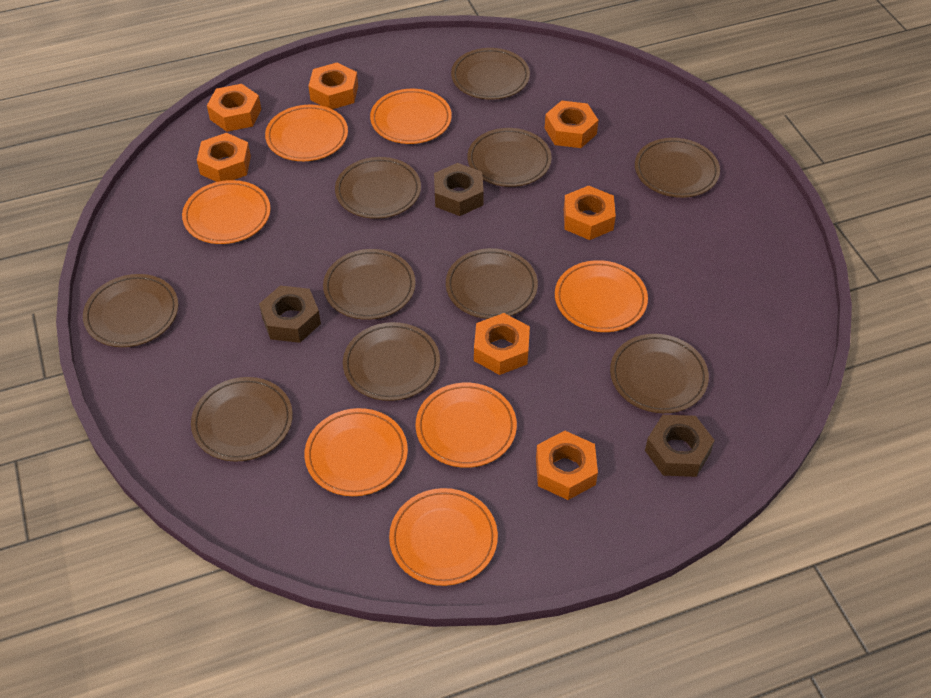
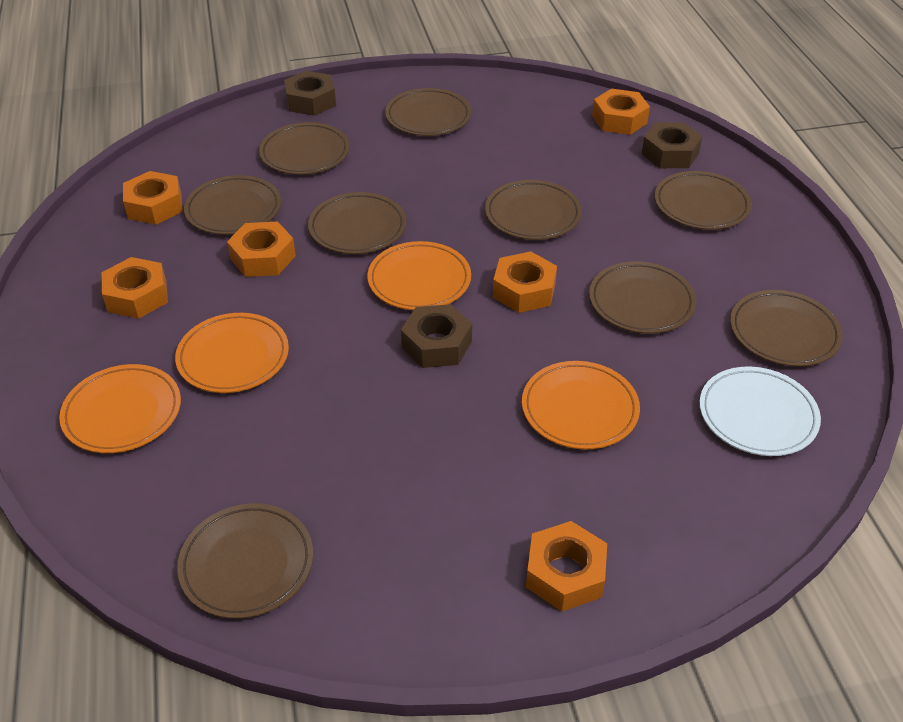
brown plate: 10 -> 9
orange nut: 7 -> 6
orange plate: 7 -> 4
white plate: 0 -> 1

